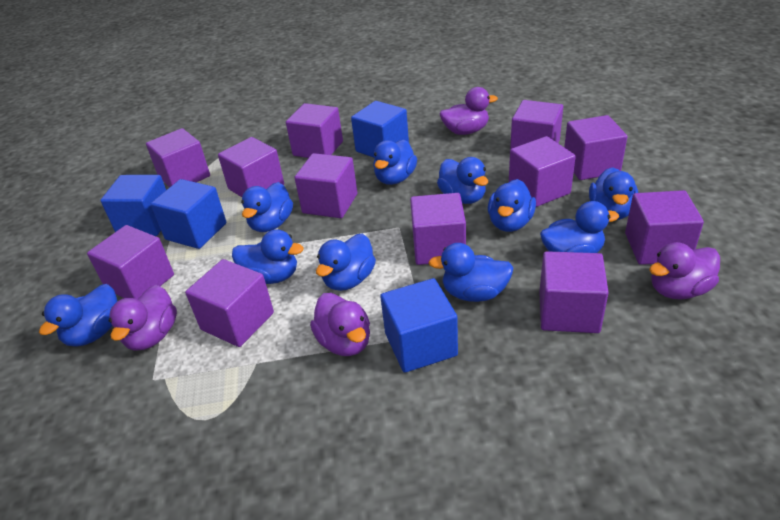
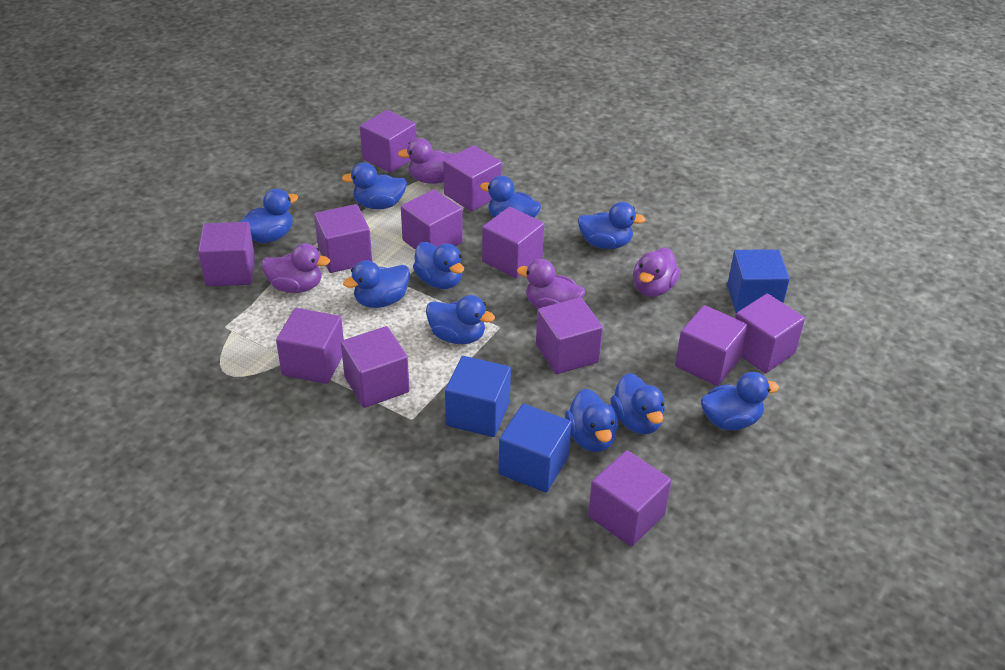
blue cube: 4 -> 3

